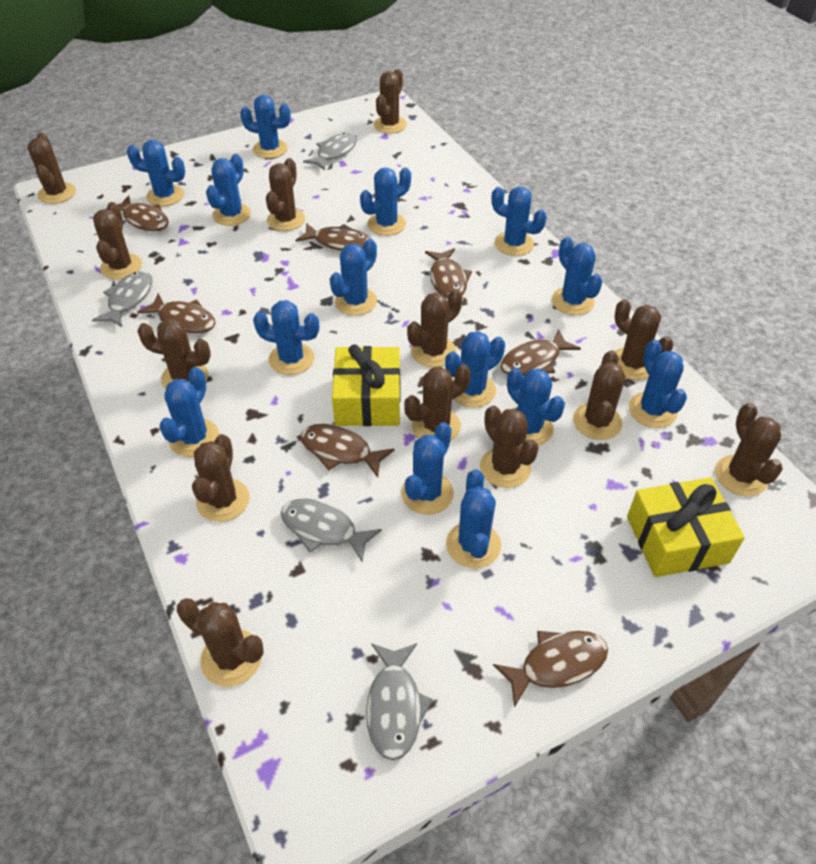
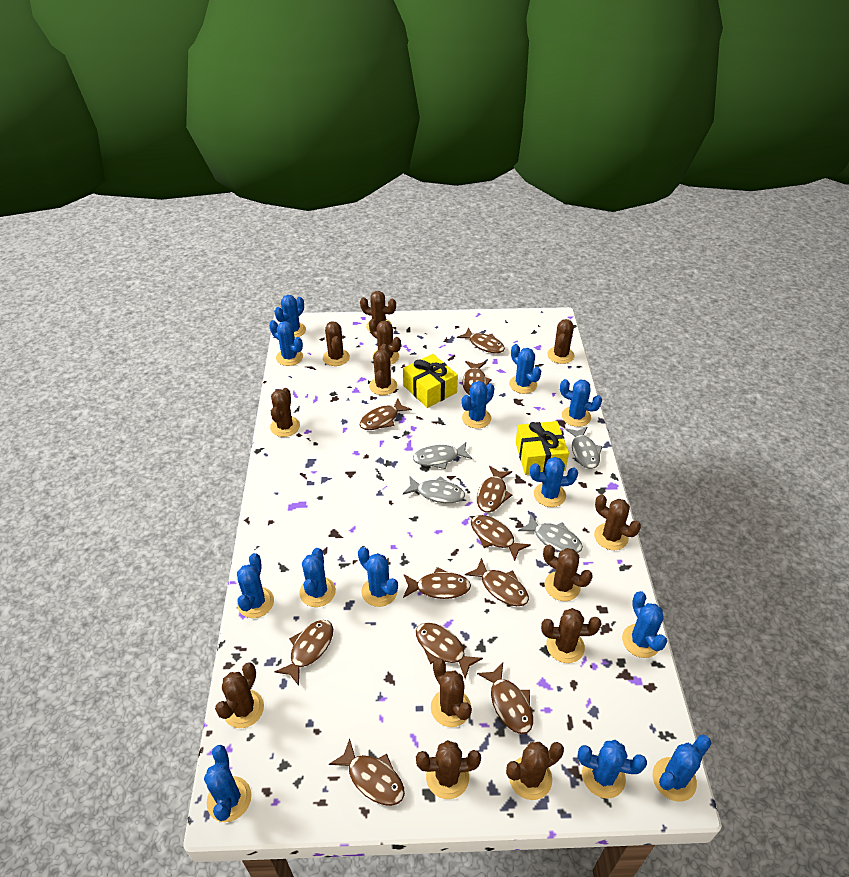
blue cactus: 14 -> 13
brown fish: 7 -> 11

